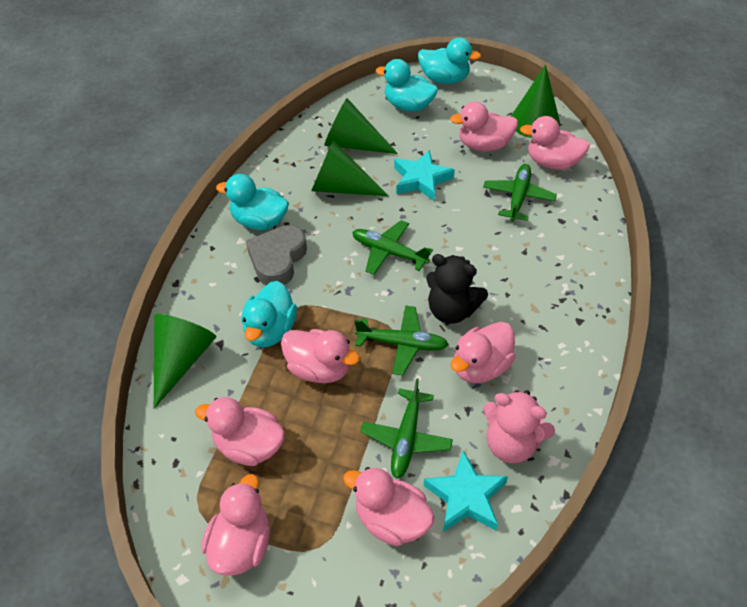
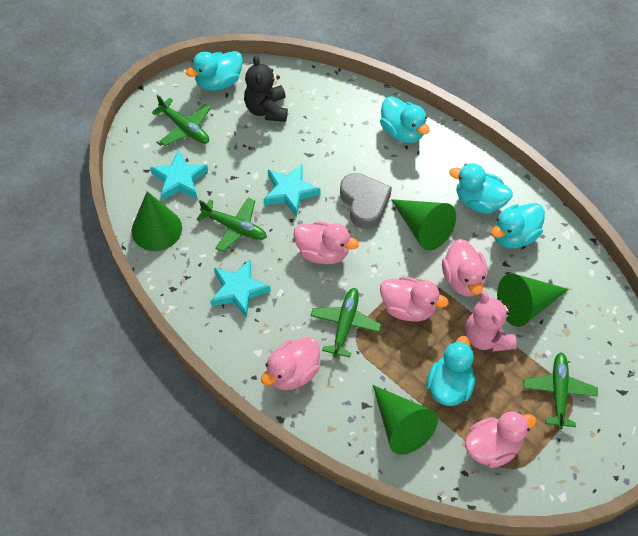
pink duck: 7 -> 5
turquoise duck: 4 -> 5
turquoise star: 2 -> 3

